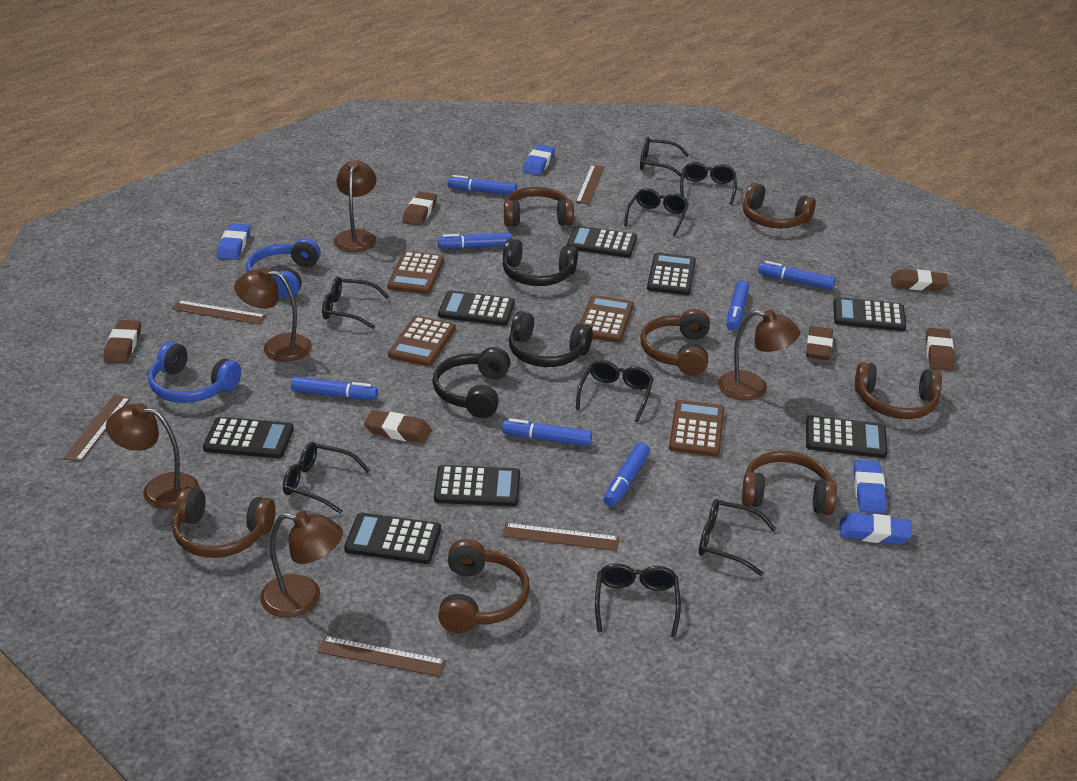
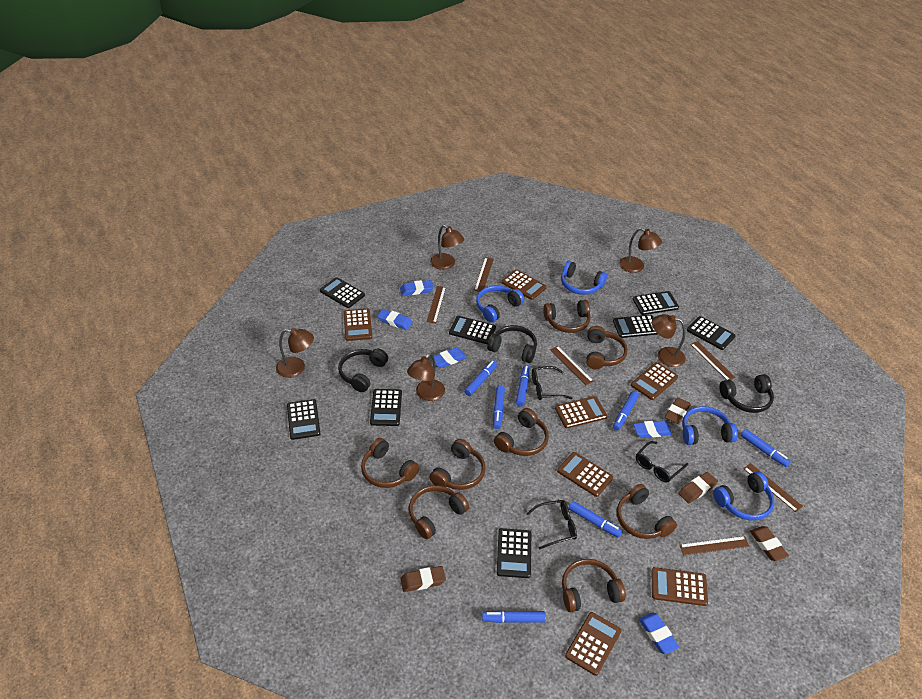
black glasses: 8 -> 3
blue eraser: 4 -> 5
blue headphones: 2 -> 4
brown calculator: 4 -> 7
brown eraser: 6 -> 4
brown headphones: 7 -> 8
brown ruler: 5 -> 6

